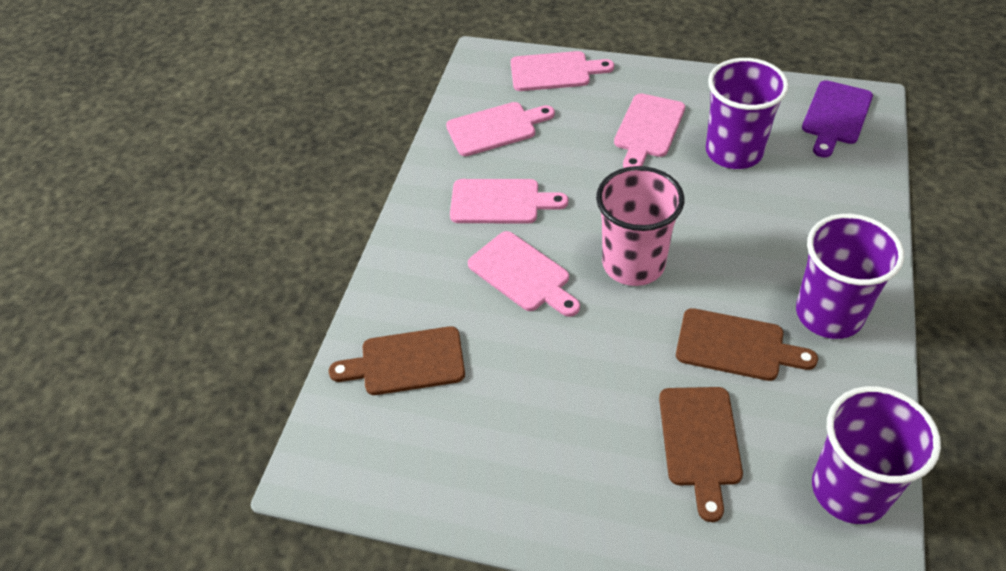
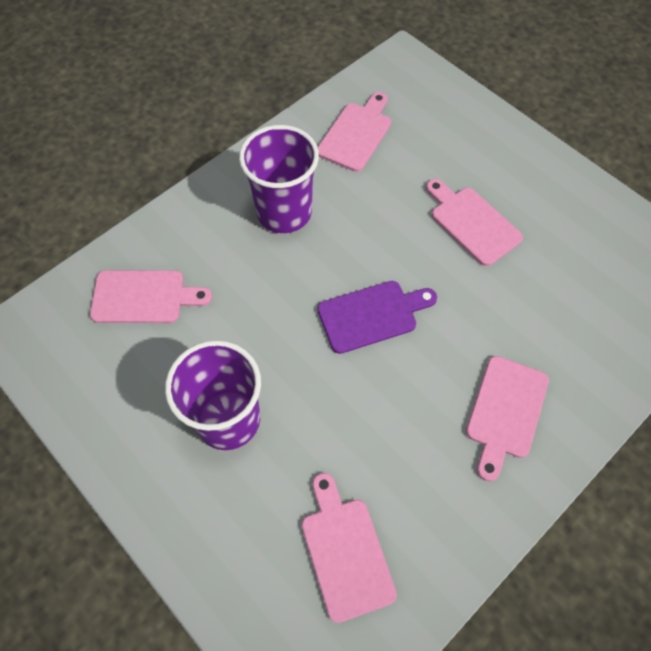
brown cutting board: 3 -> 0
pink cup: 1 -> 0
purple cup: 3 -> 2

